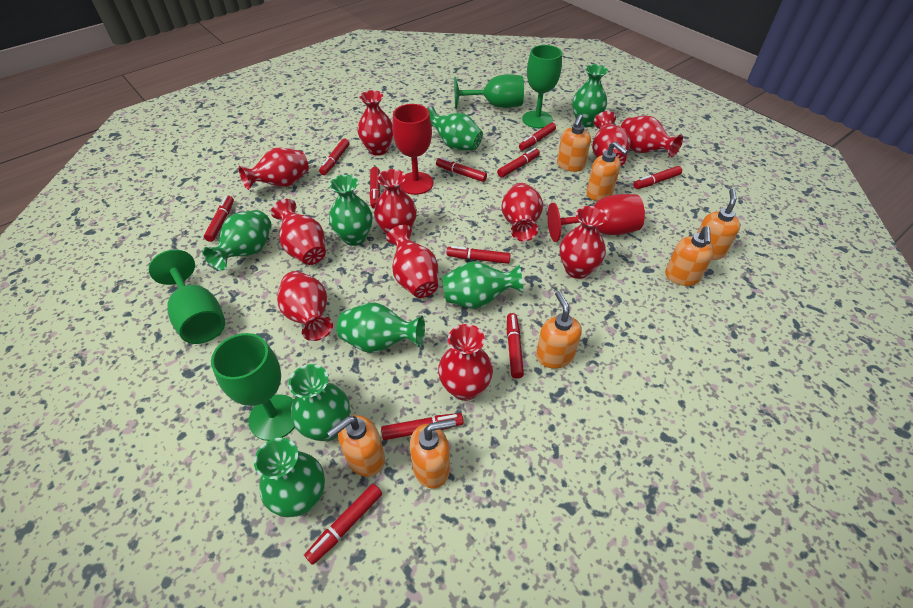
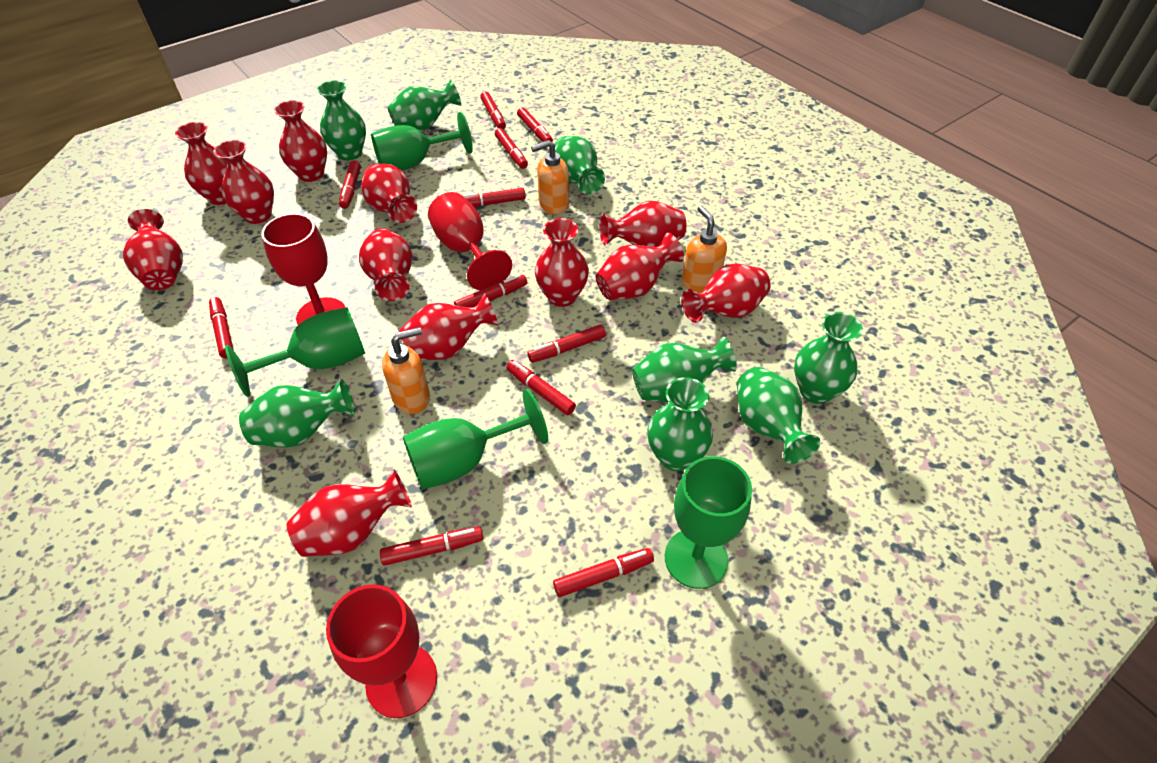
orange soap dispenser: 7 -> 3
red goblet: 2 -> 3
red vase: 11 -> 12

